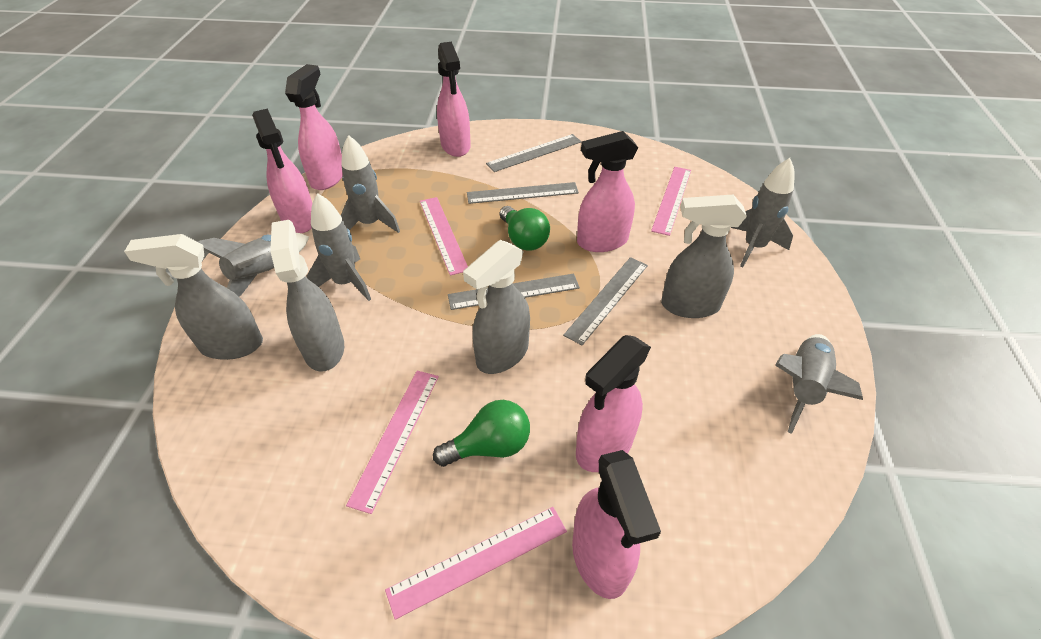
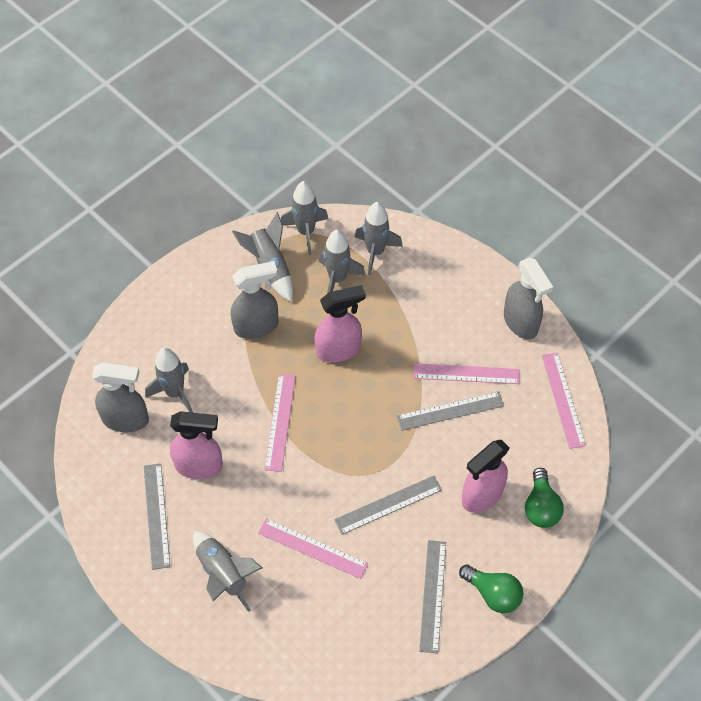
grey rocket: 5 -> 6
grey spray bottle: 4 -> 3
pink spray bottle: 6 -> 3

